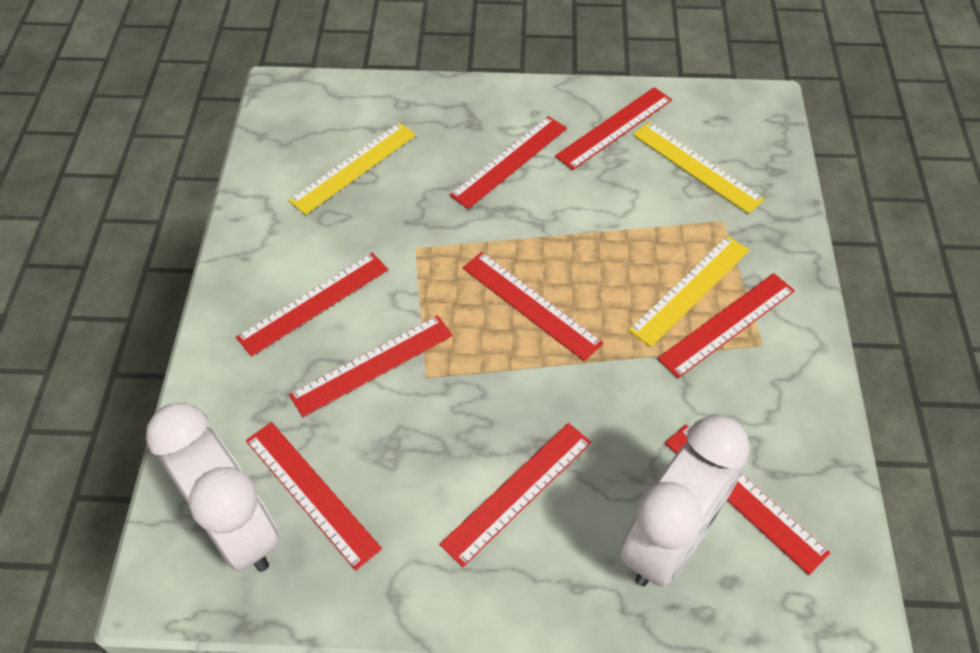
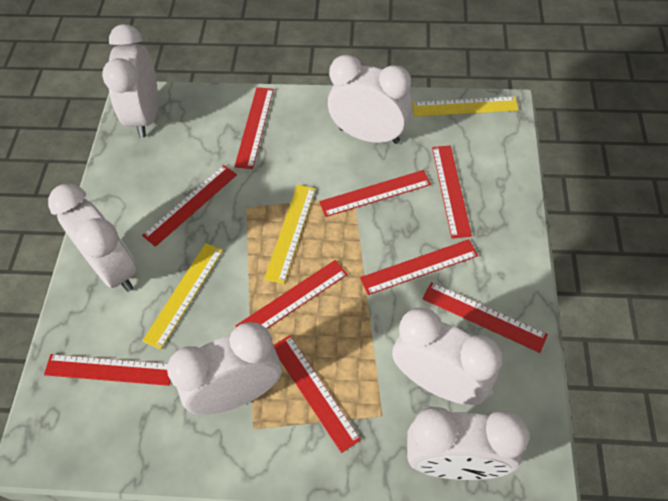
white clock: 2 -> 6

